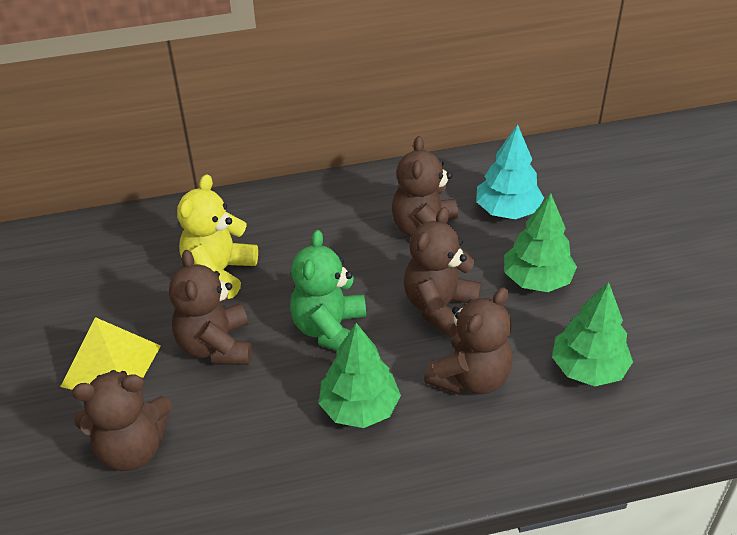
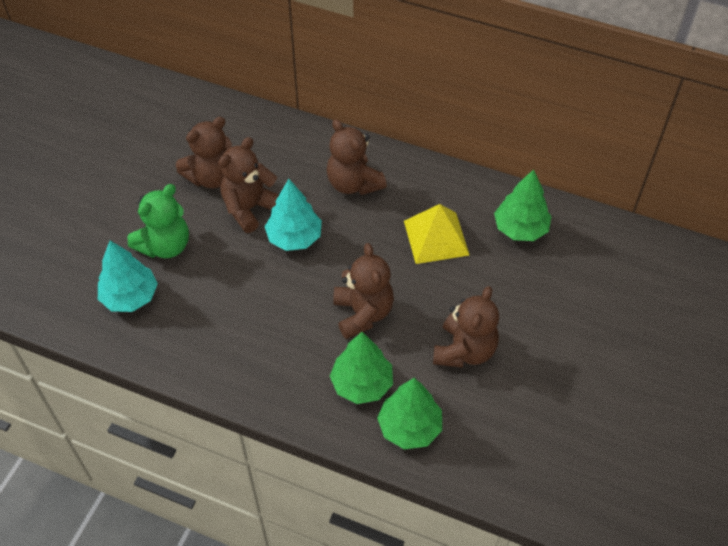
turquoise tree: 1 -> 2
yellow teddy bear: 1 -> 0

